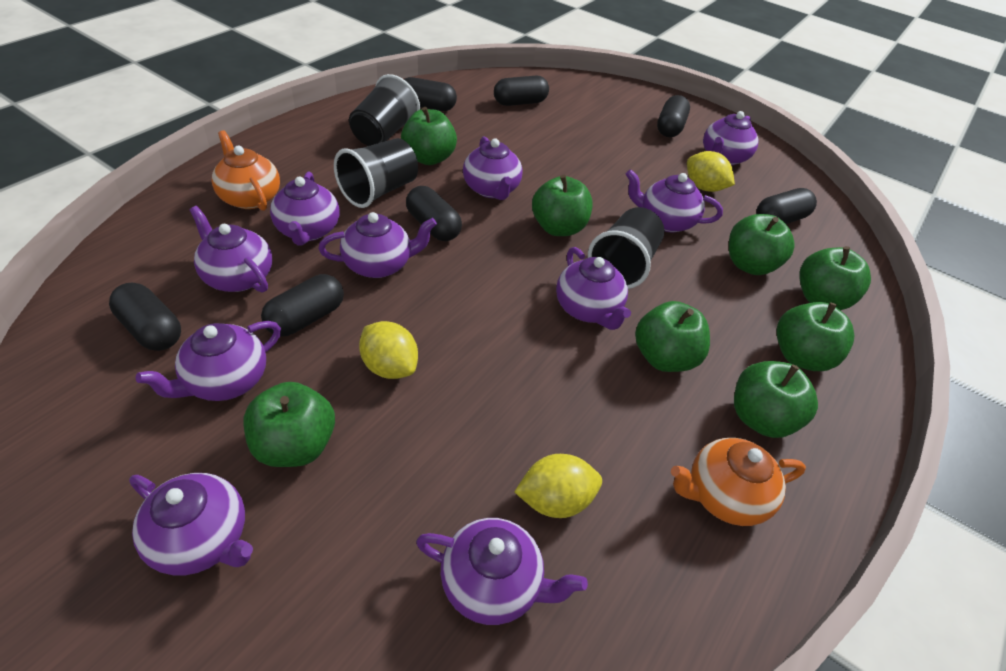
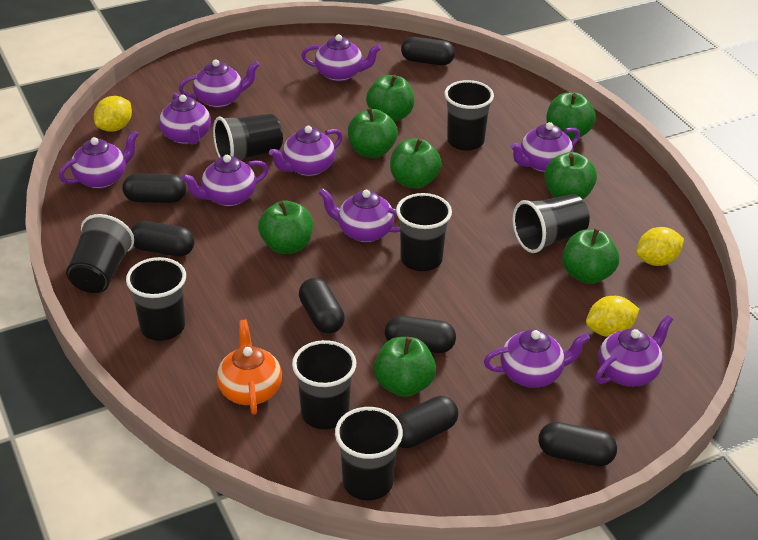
black cup: 3 -> 8
orange teapot: 2 -> 1

